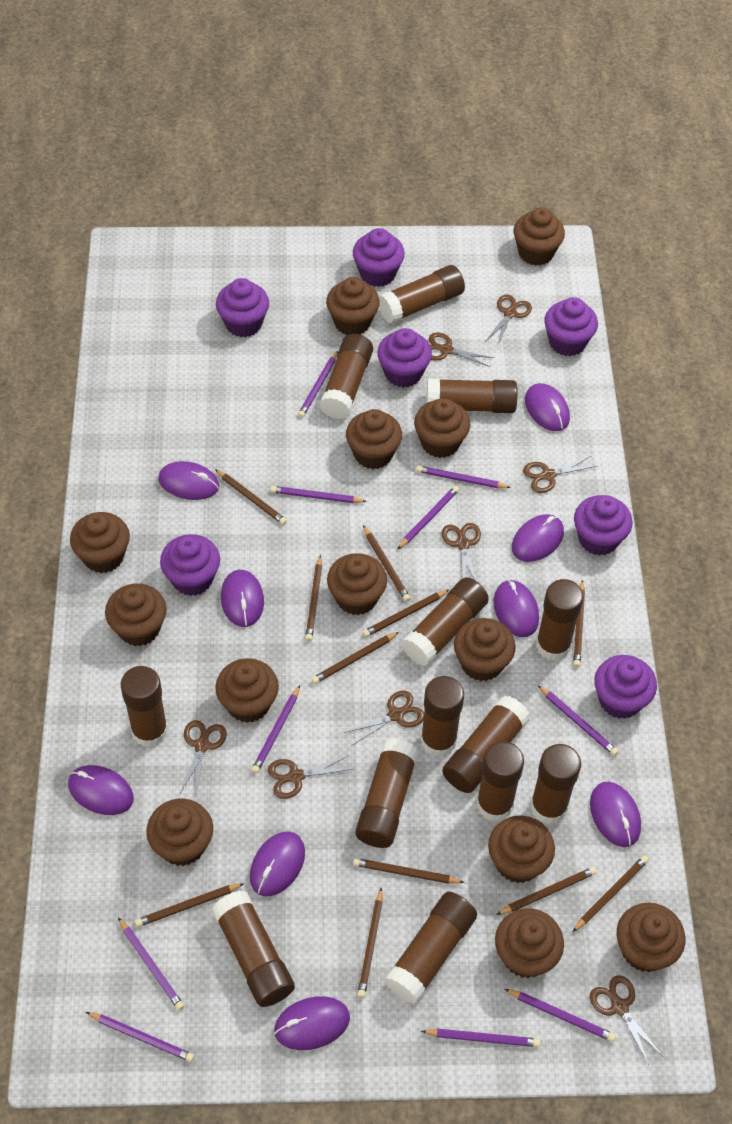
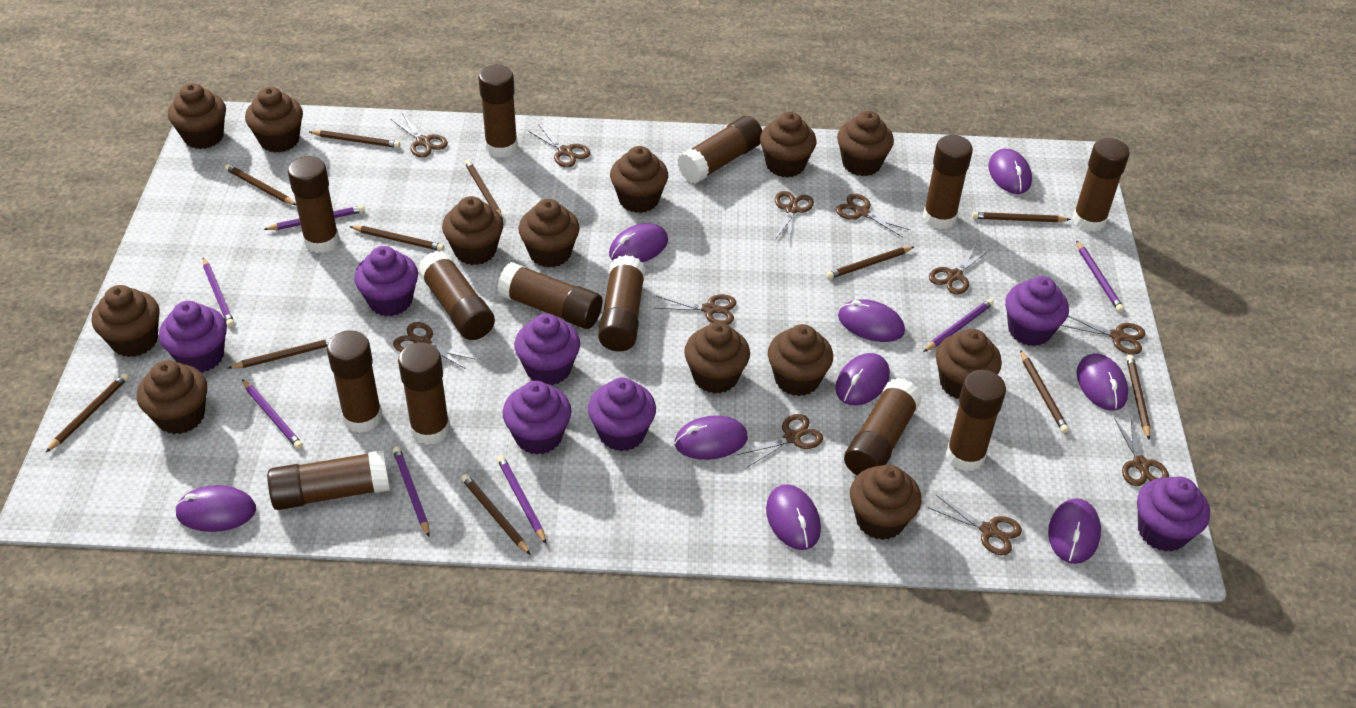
brown scissors: 8 -> 11
purple pencil: 10 -> 7

